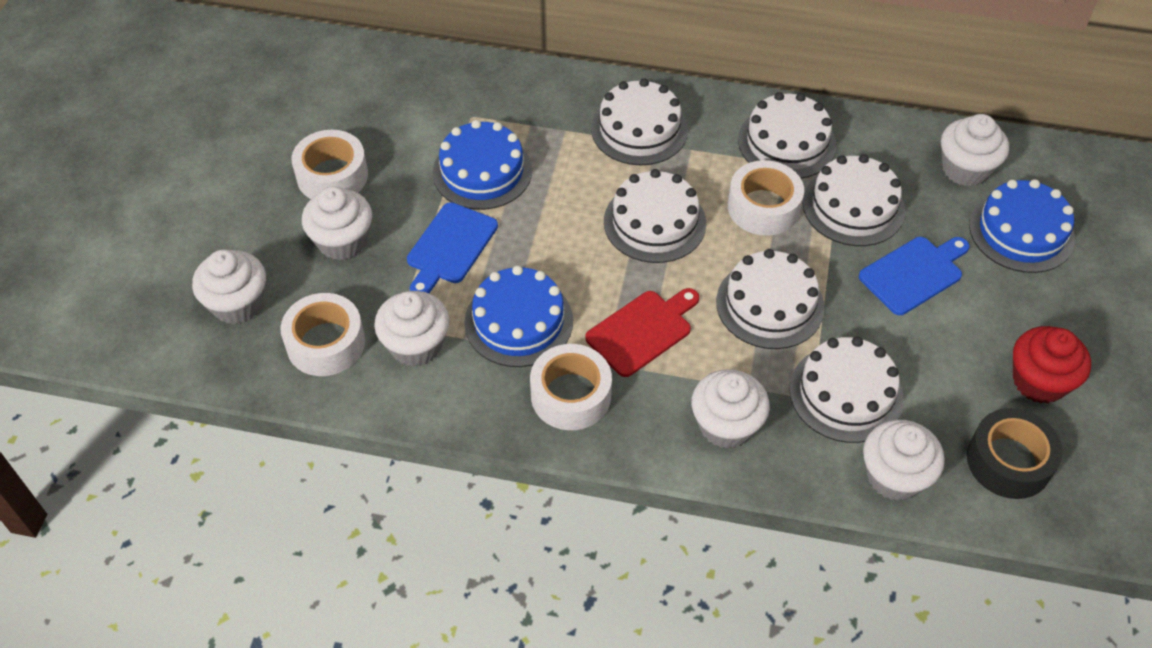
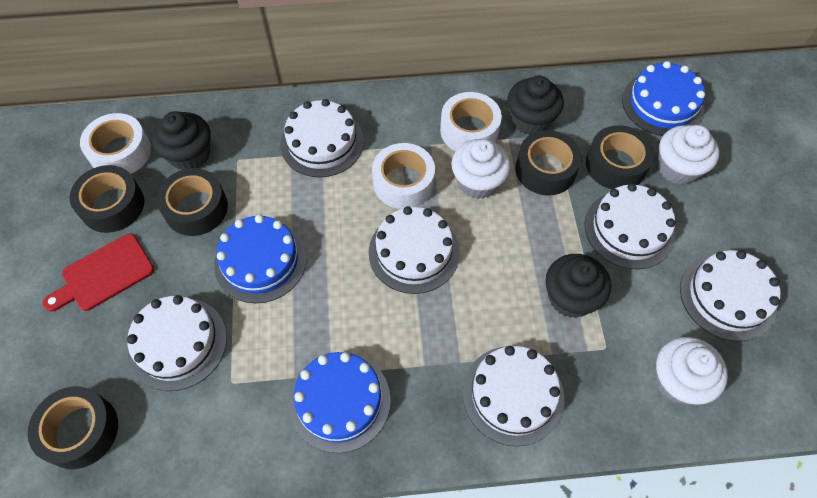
black cupcake: 0 -> 3
black tape: 1 -> 5
blue cutting board: 2 -> 0
red cupcake: 1 -> 0
white cupcake: 6 -> 3
white tape: 4 -> 3

